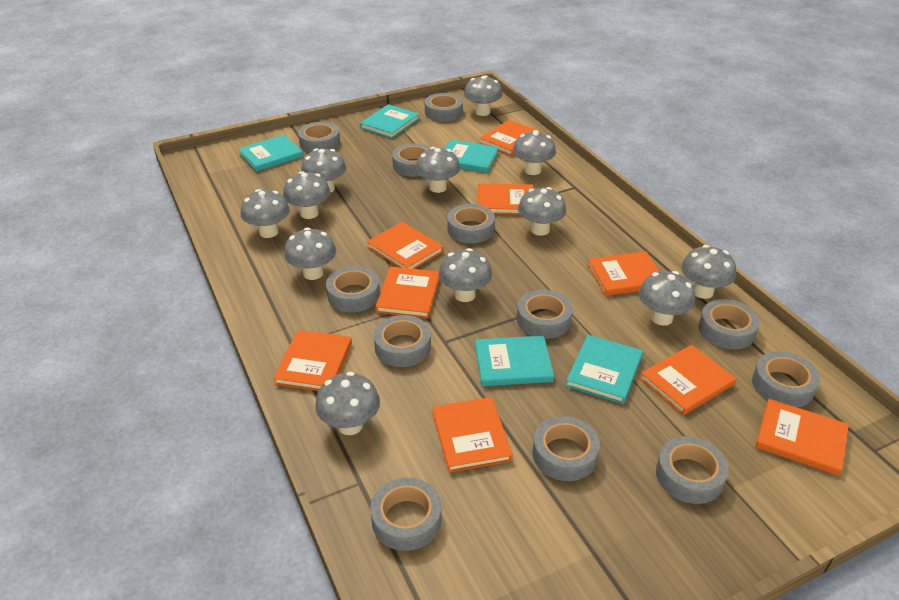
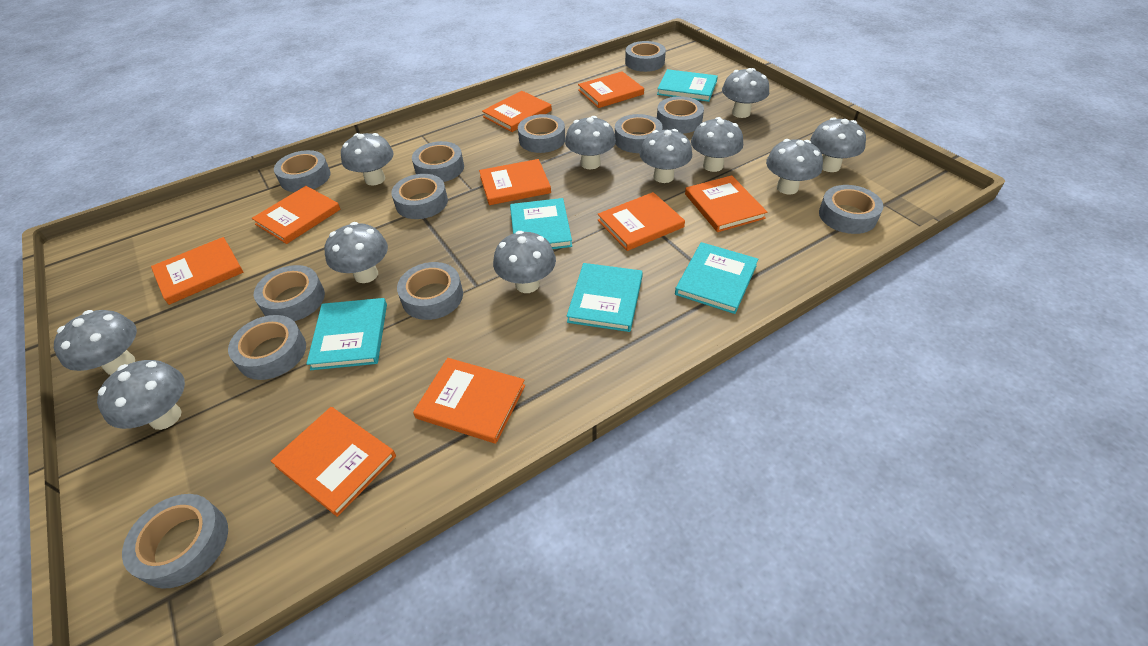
grey mushroom: 12 -> 11

